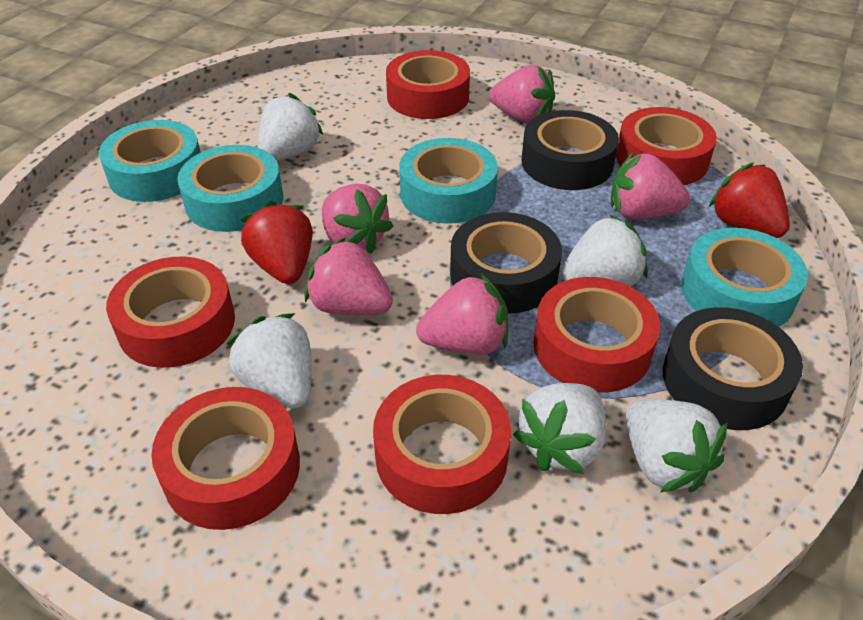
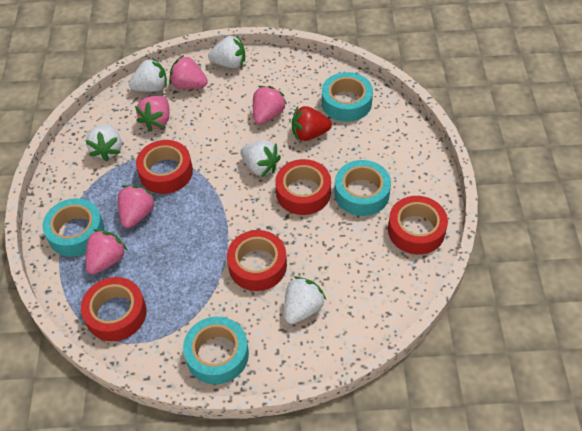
black tape: 3 -> 0
red strawberry: 2 -> 1
red tape: 6 -> 5

